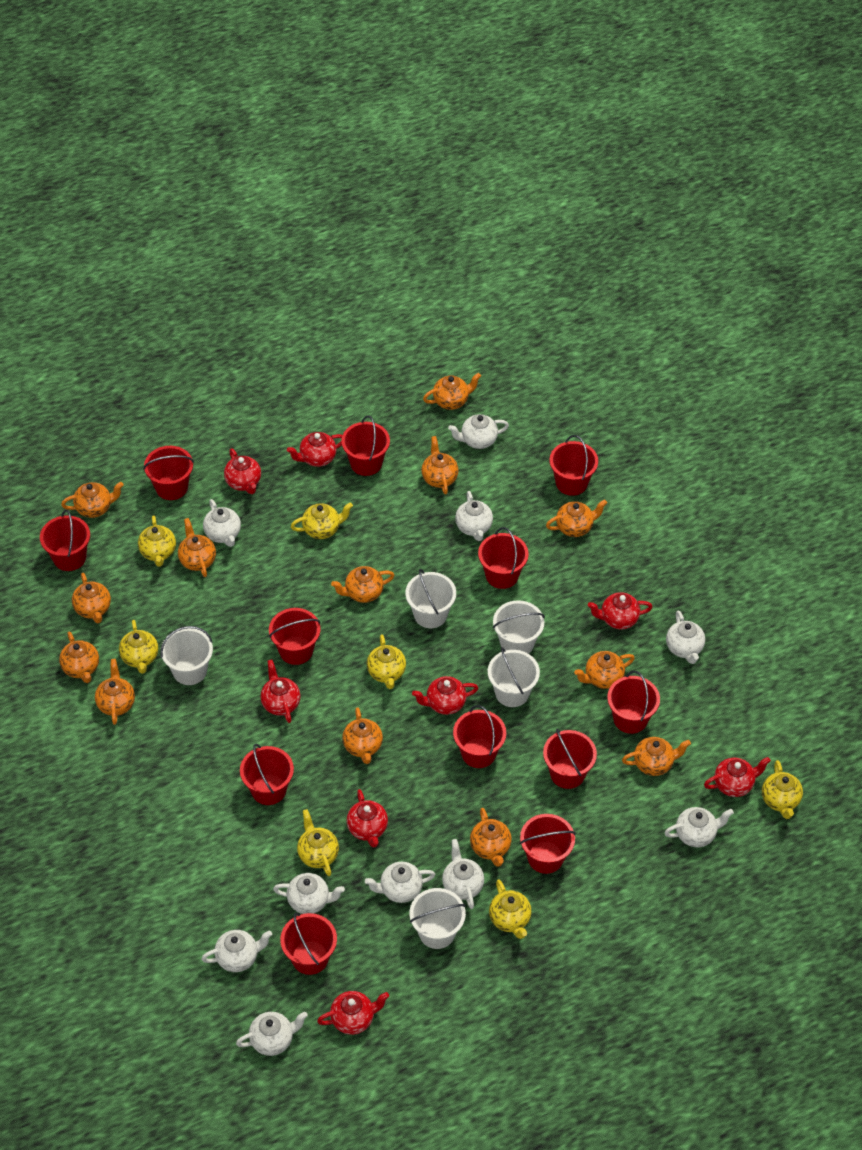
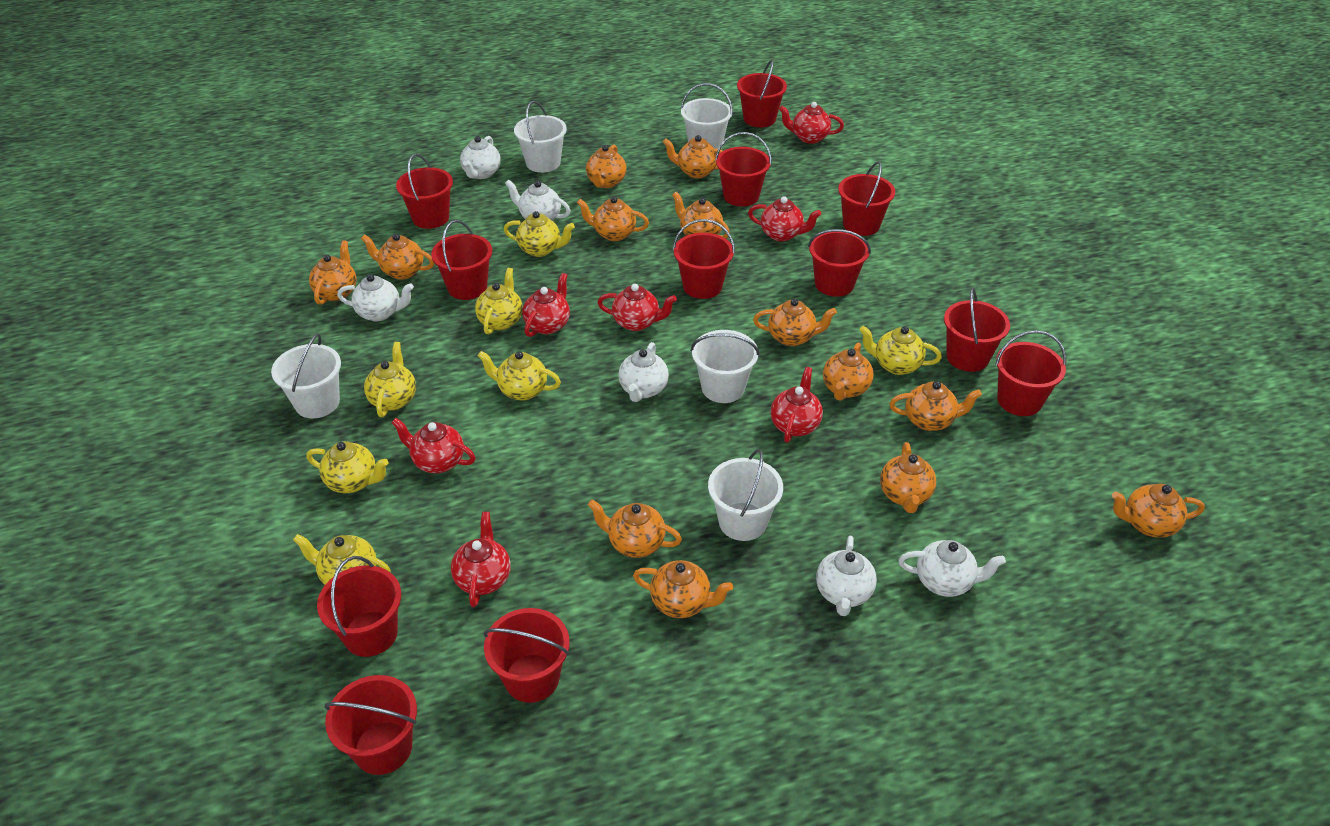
red teapot: 8 -> 7
white teapot: 10 -> 6

